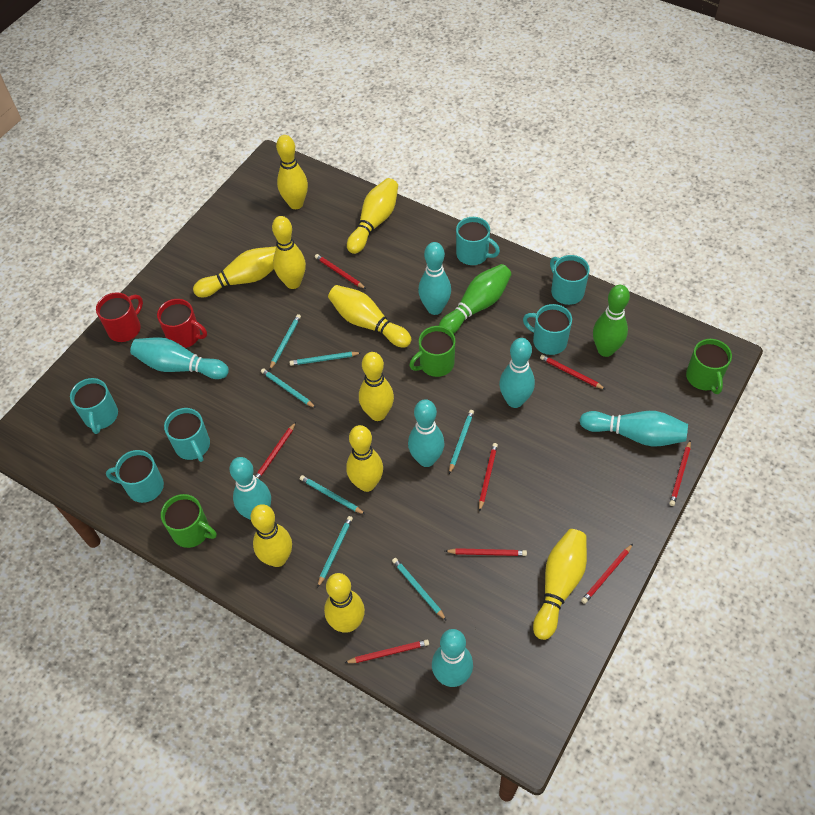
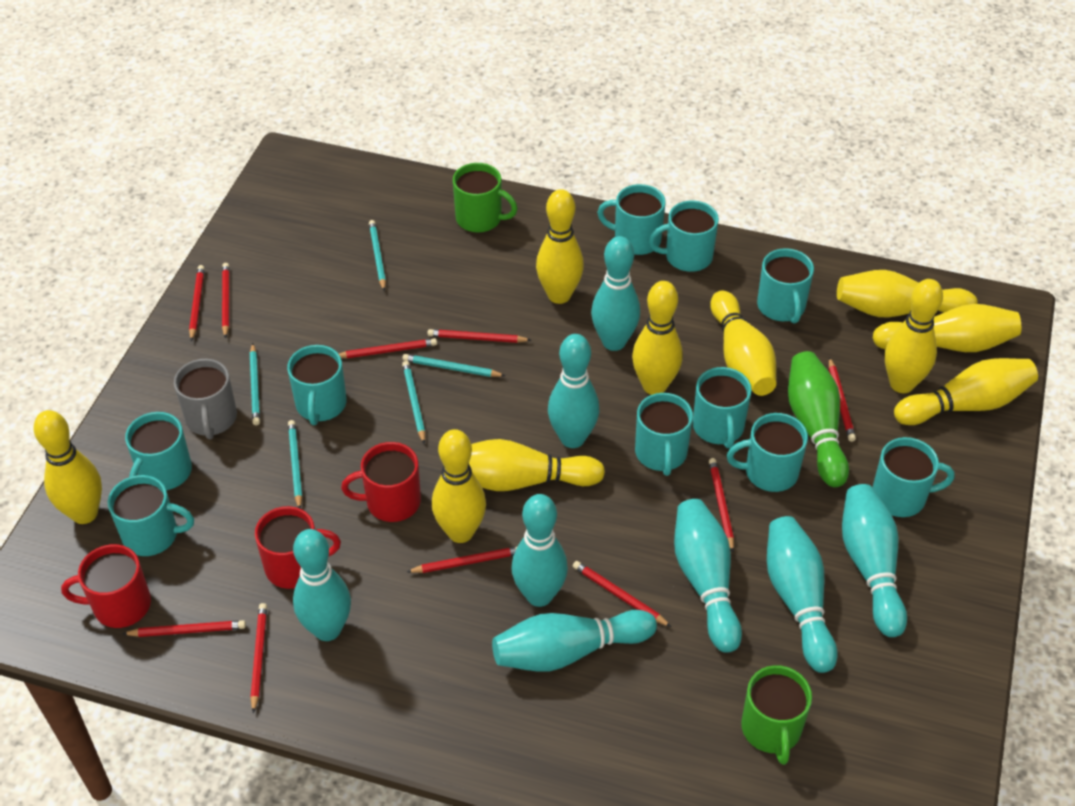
green bowling pin: 2 -> 1
green mug: 3 -> 2
grey mug: 0 -> 1
red mug: 2 -> 3
red pencil: 8 -> 10
turquoise bowling pin: 7 -> 8
turquoise mug: 6 -> 10
turquoise pencil: 7 -> 5

